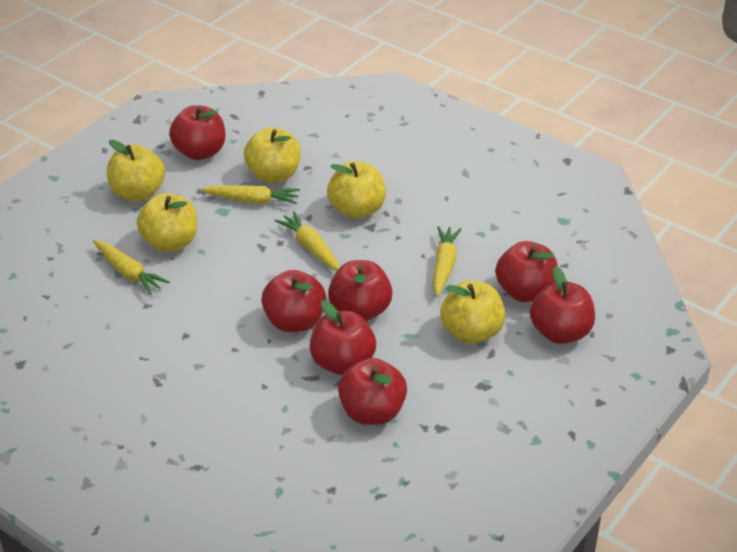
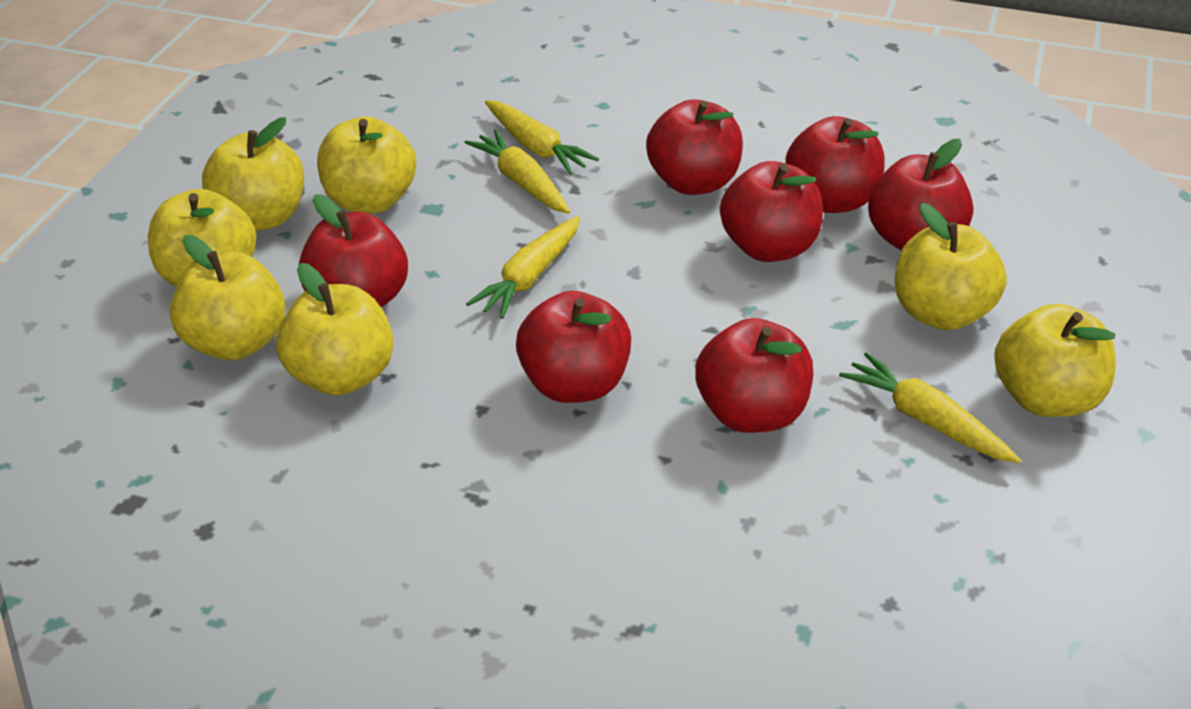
yellow apple: 5 -> 7

